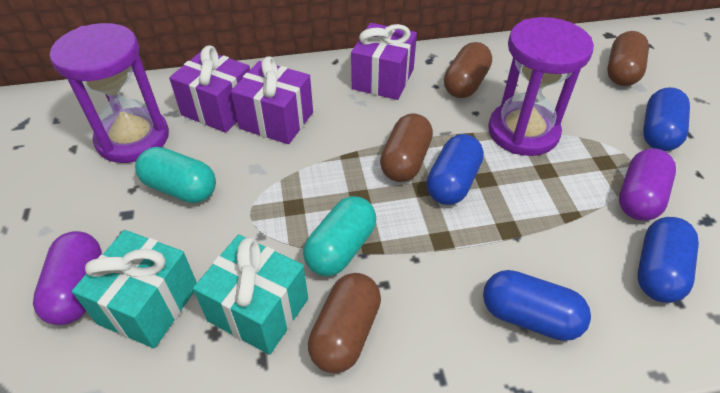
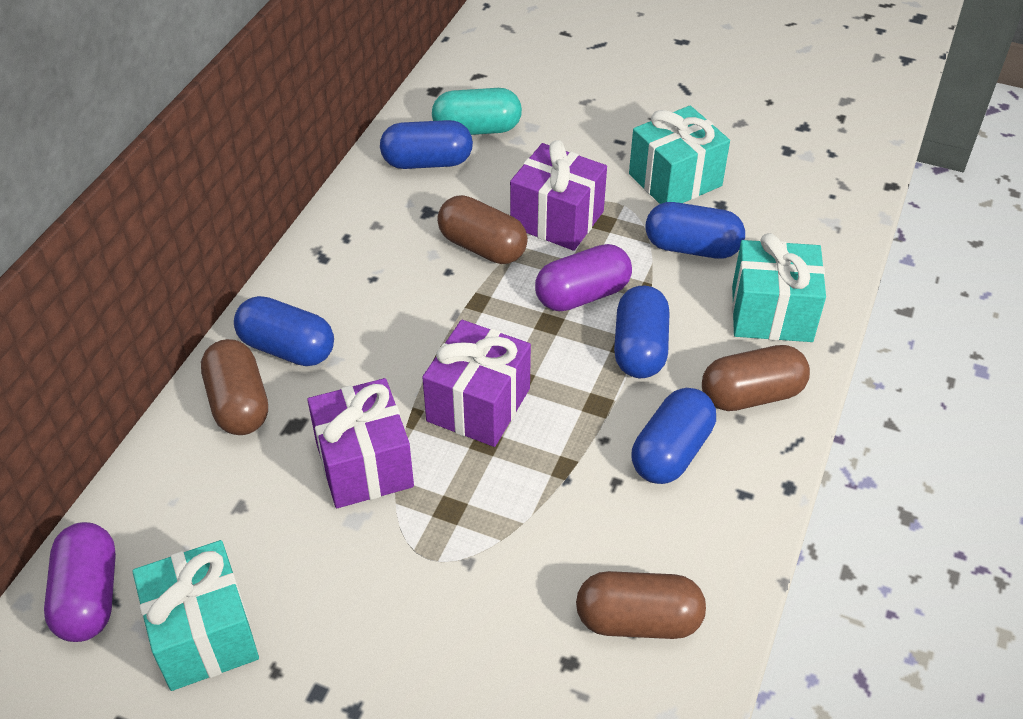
blue capsule: 4 -> 5
purple hourglass: 2 -> 0
turquoise capsule: 2 -> 1
turquoise gift: 2 -> 3

